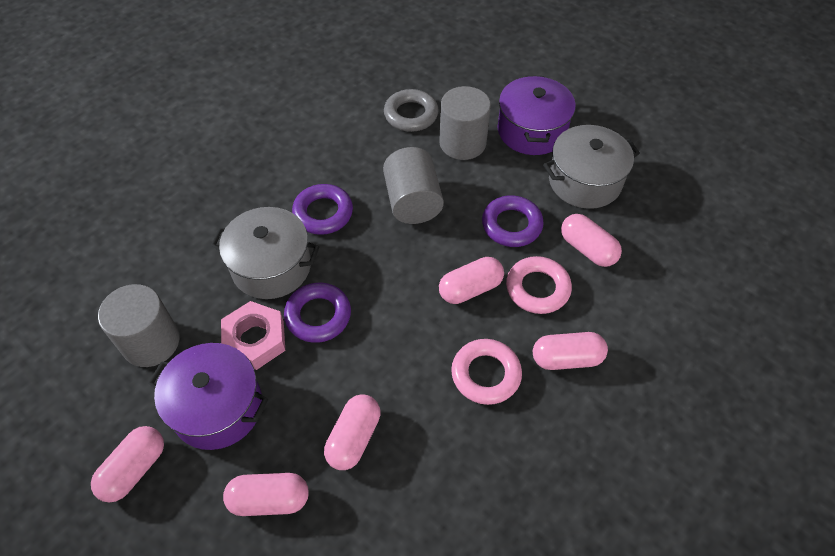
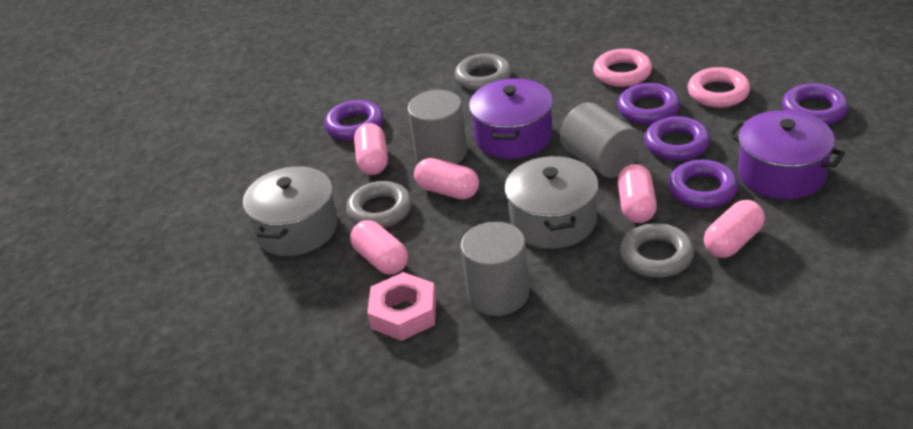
grey ring: 1 -> 3
pink capsule: 6 -> 5
purple ring: 3 -> 5

